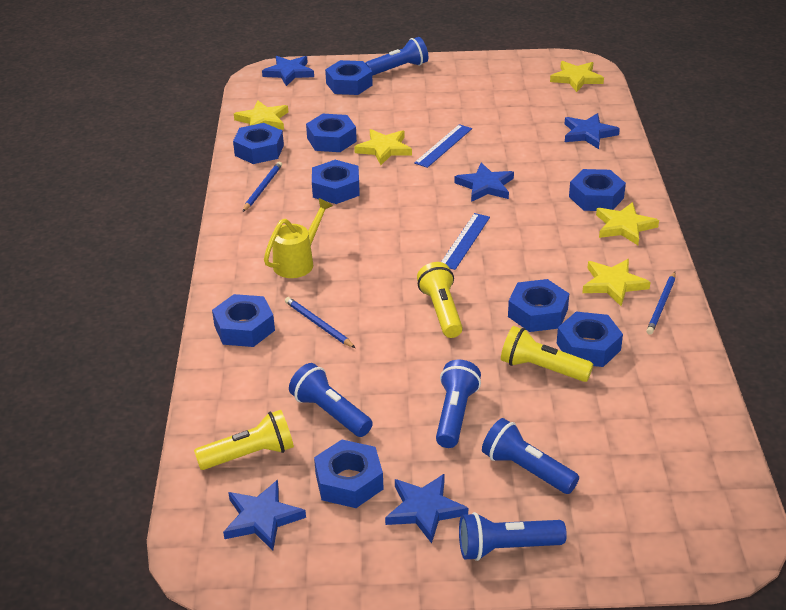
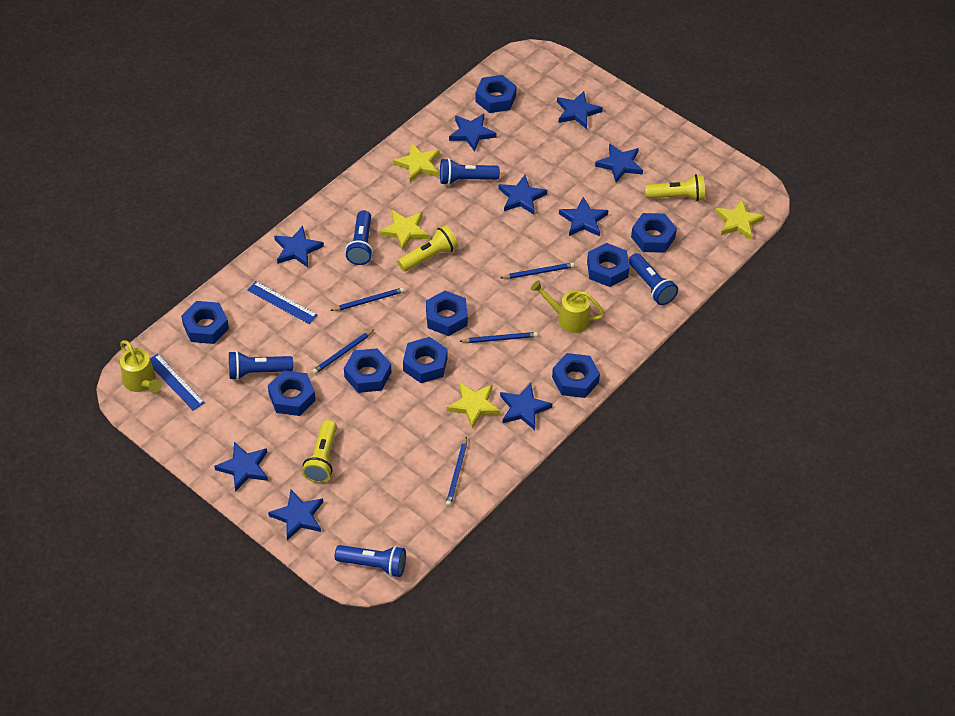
blue pencil: 3 -> 5
blue star: 5 -> 9
yellow star: 5 -> 4
yellow watering can: 1 -> 2

